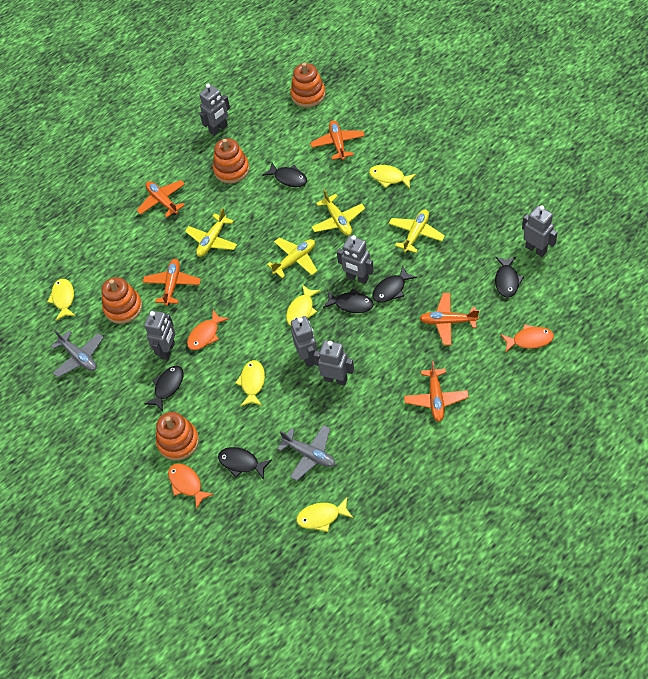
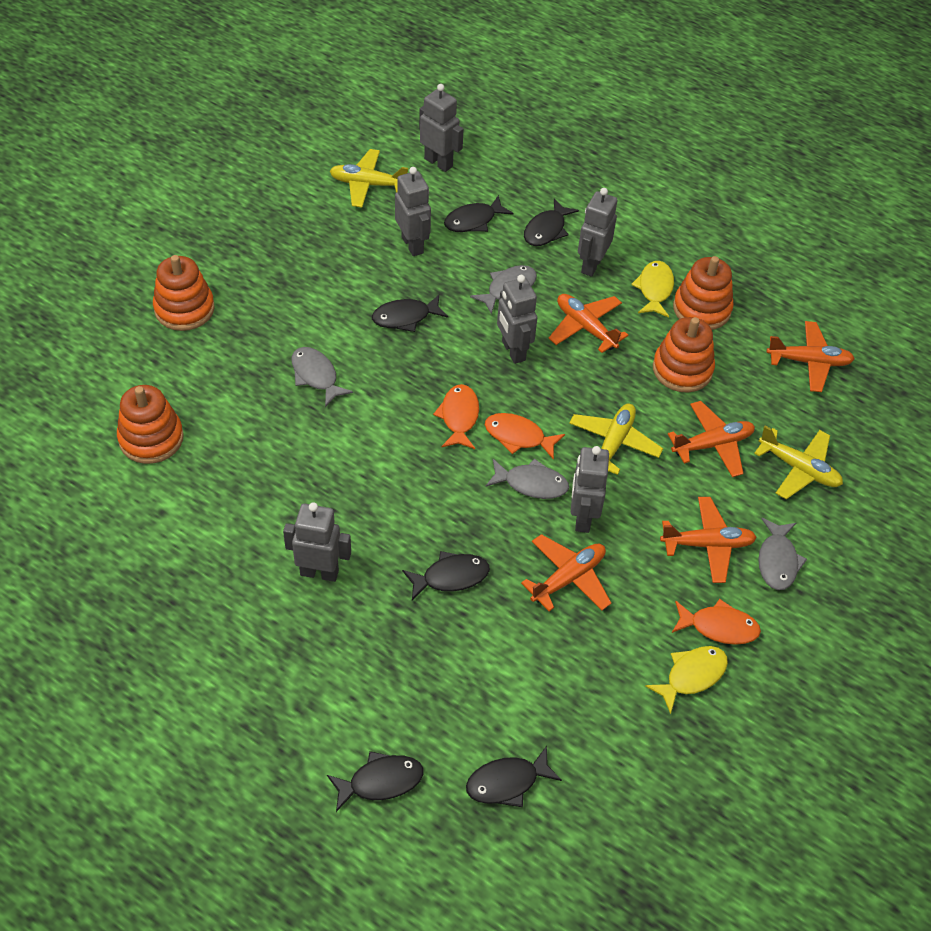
grey fish: 0 -> 4
grey plane: 2 -> 0
yellow fish: 5 -> 2
yellow plane: 4 -> 3

